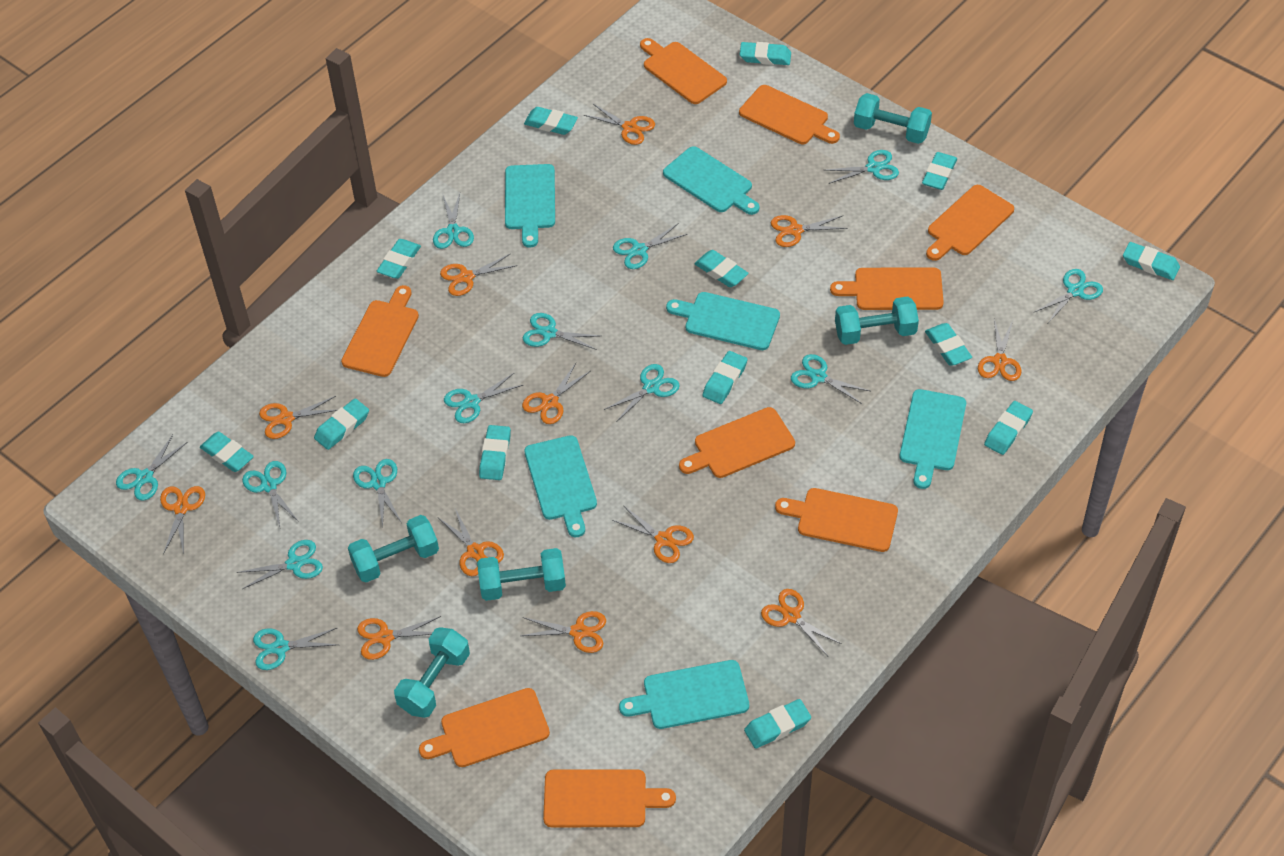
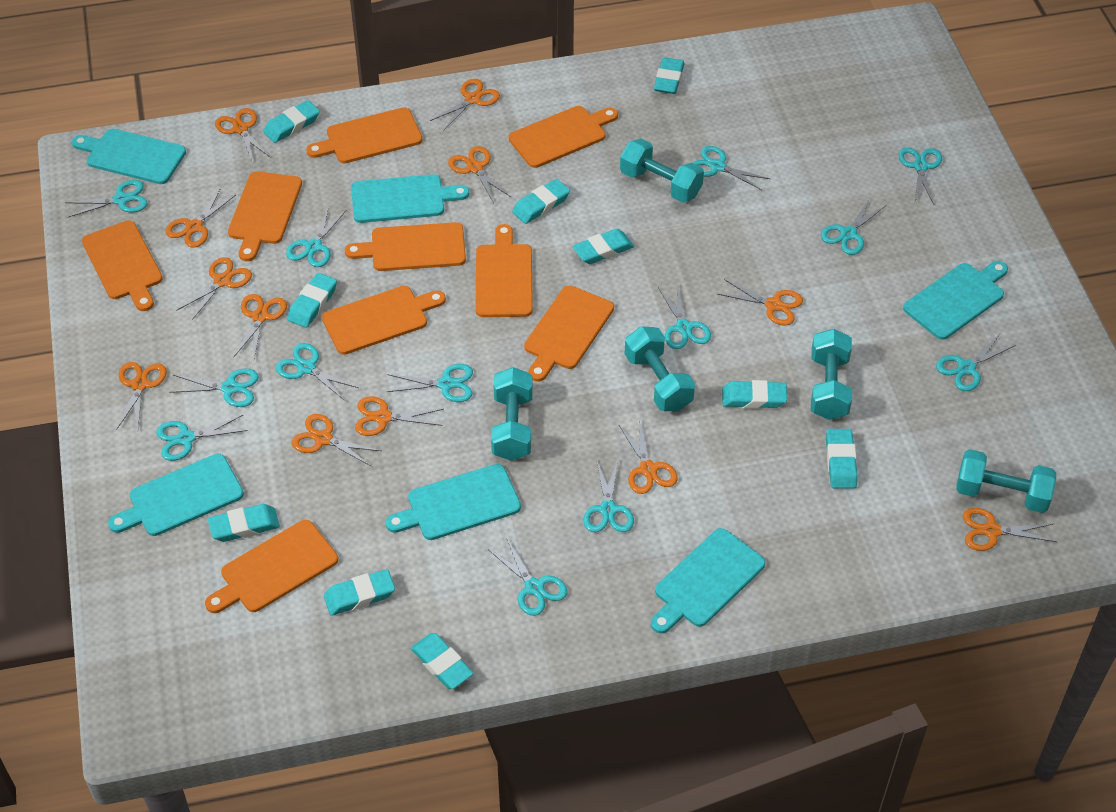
turquoise eraser: 13 -> 10

